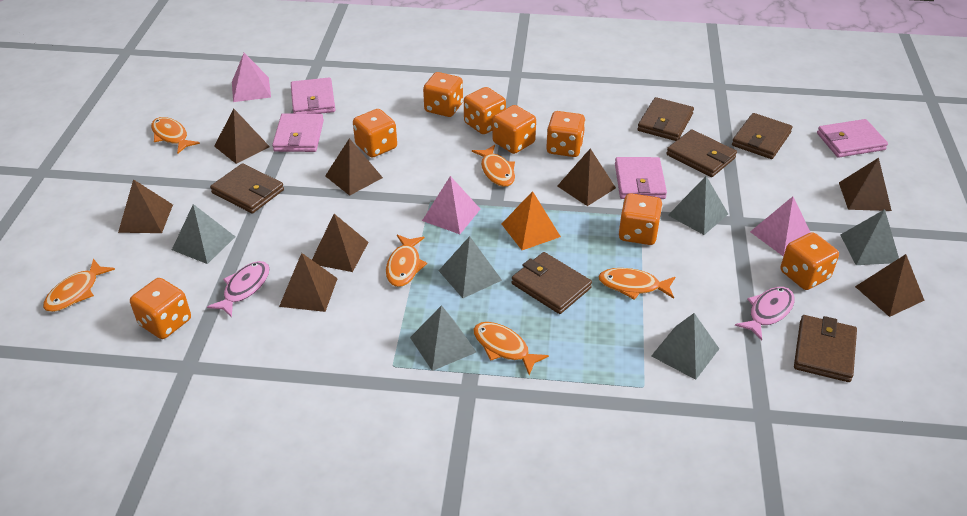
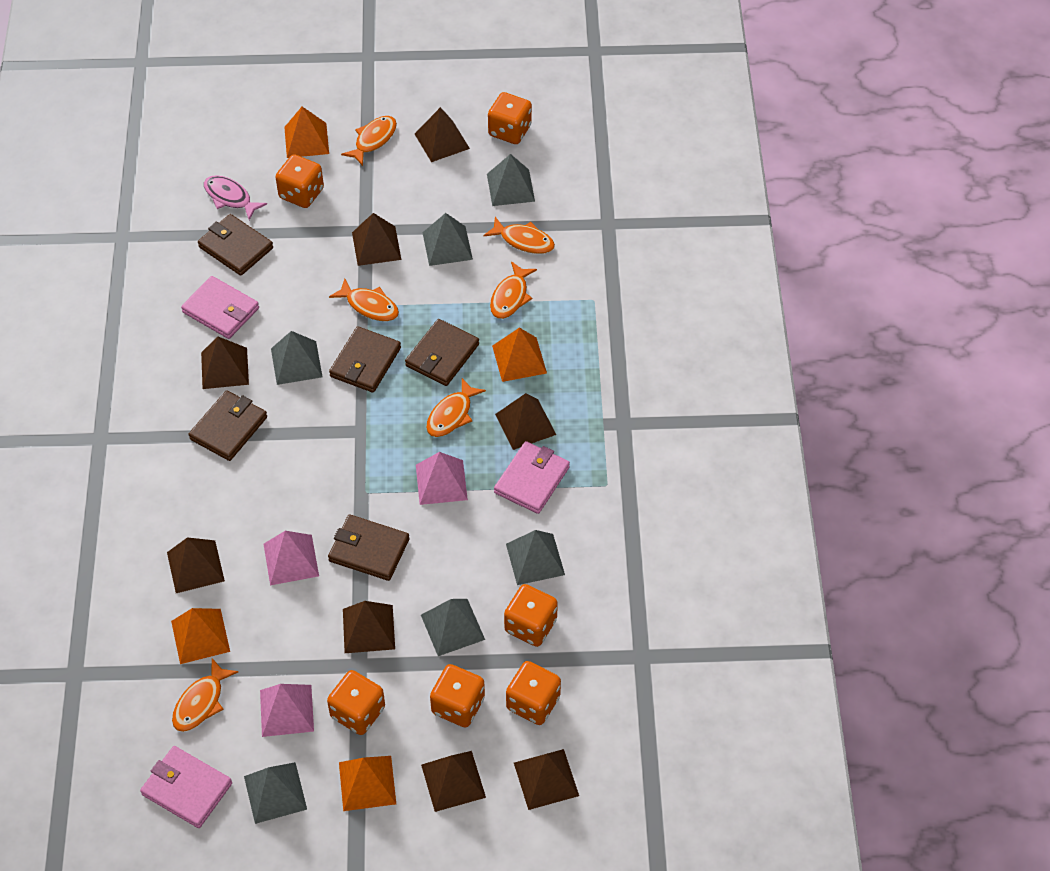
brown wallet: 6 -> 5
orange dice: 8 -> 6
orange pyramid: 1 -> 4
pink fish: 2 -> 1
pink wallet: 4 -> 3

